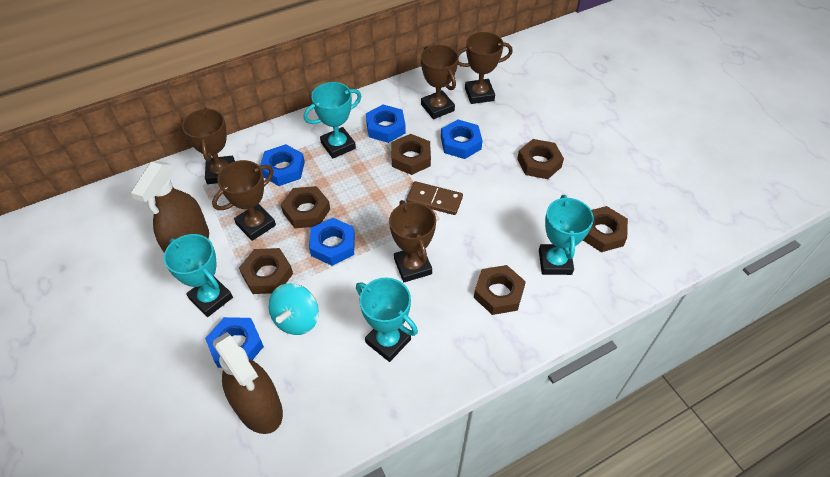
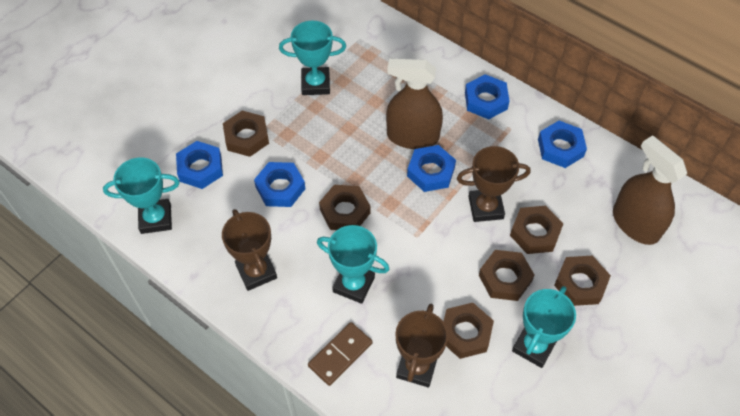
brown trophy: 5 -> 3
turquoise spinning top: 1 -> 0

